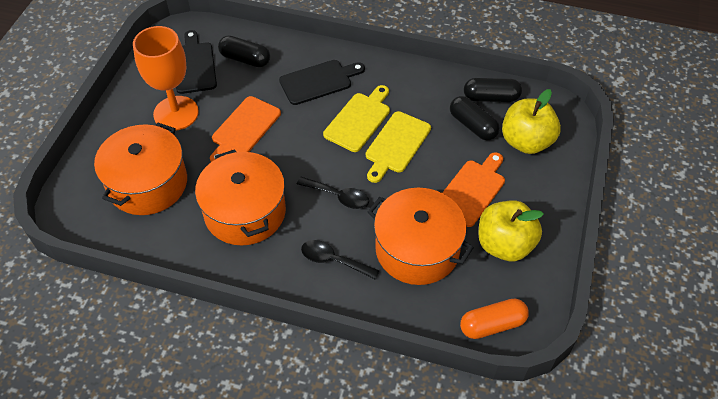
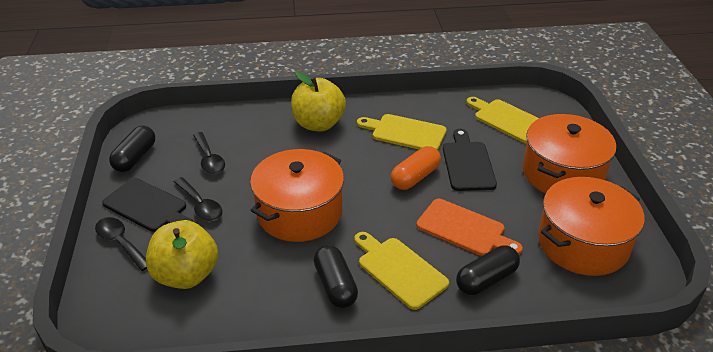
black spoon: 2 -> 3
orange cutting board: 2 -> 1
orange goblet: 1 -> 0
yellow cutting board: 2 -> 3

